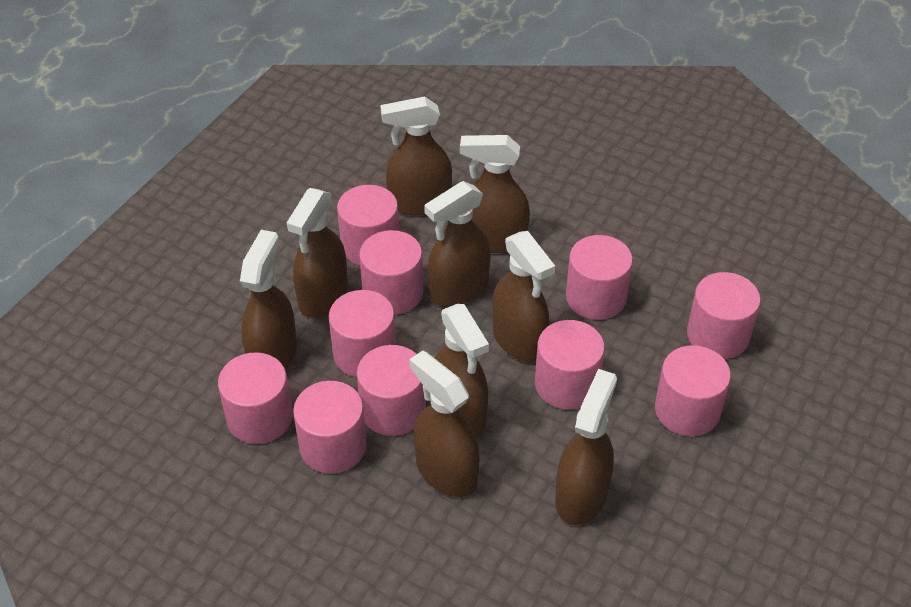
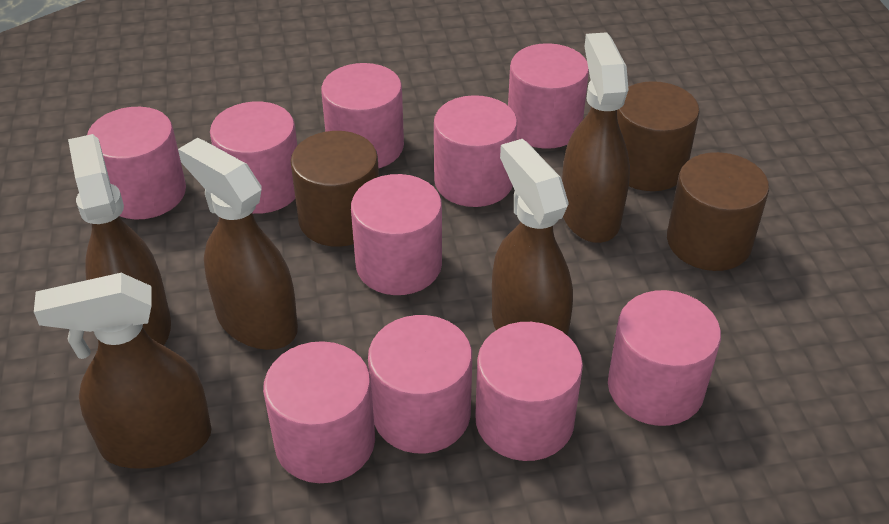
brown cylinder: 0 -> 3
brown spray bottle: 9 -> 5

